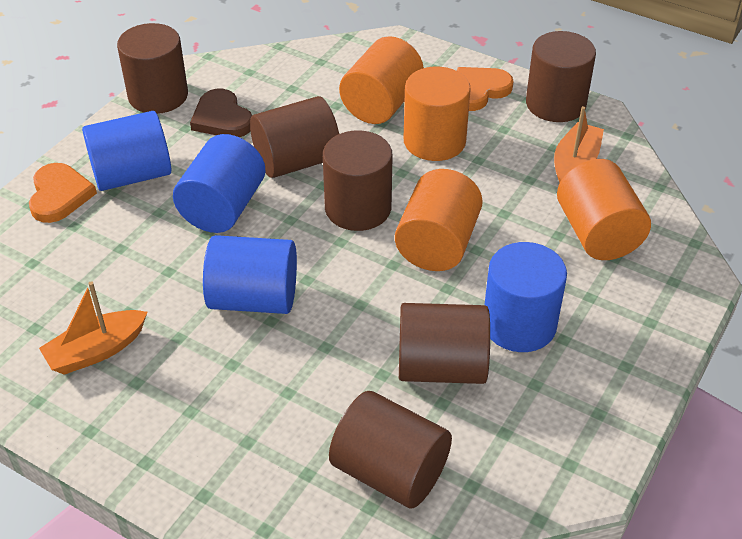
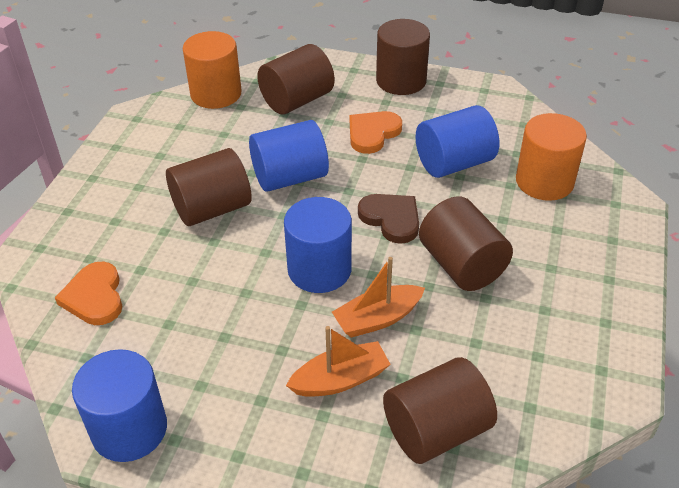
brown cylinder: 6 -> 5
orange cylinder: 4 -> 2

